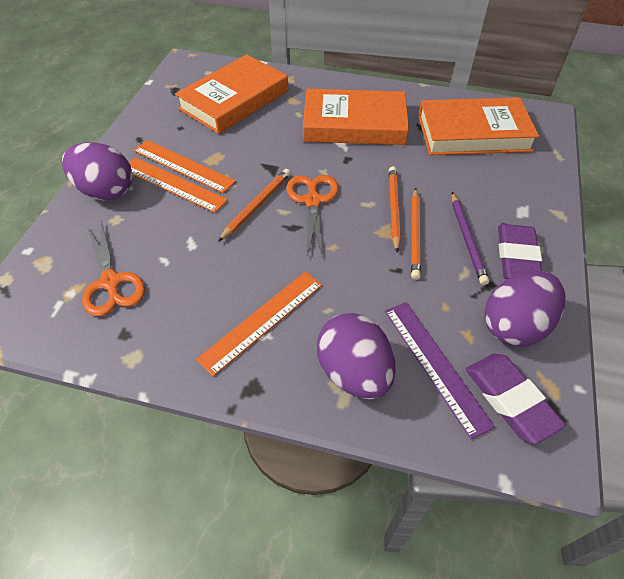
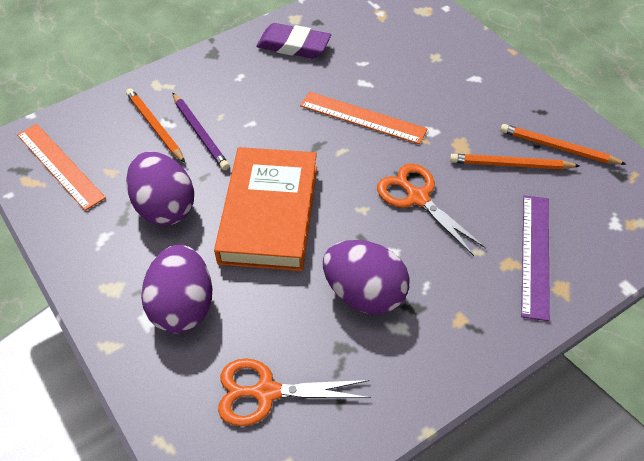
orange book: 3 -> 1
orange ruler: 3 -> 2
purple eraser: 2 -> 1

